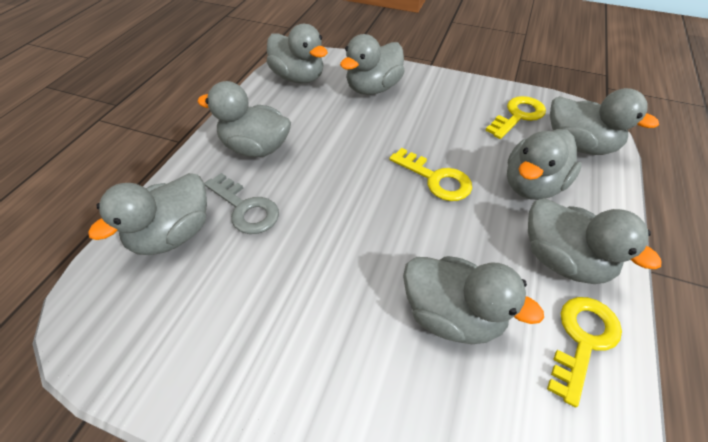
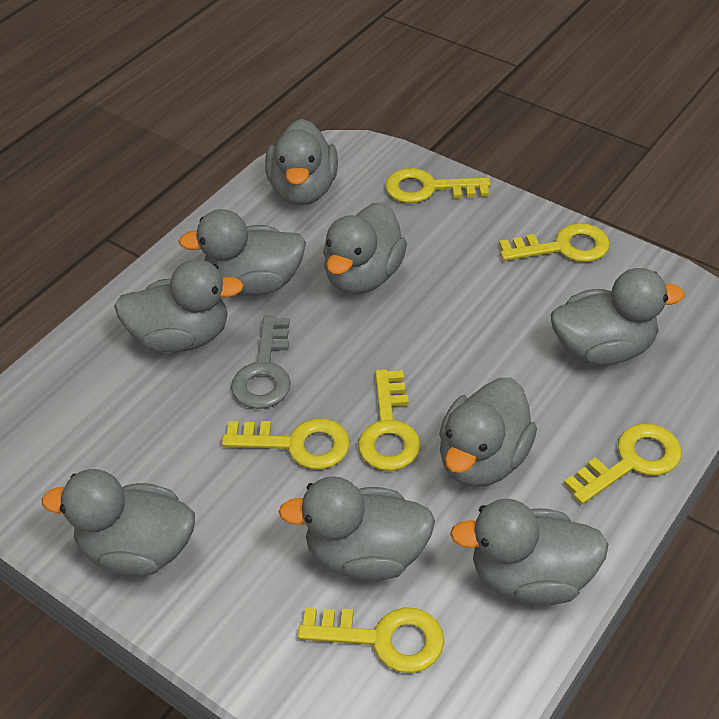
grey duck: 8 -> 9
yellow key: 3 -> 6

